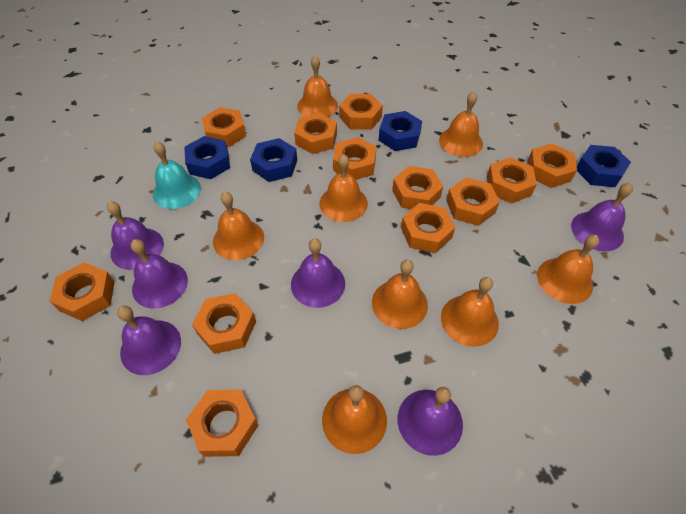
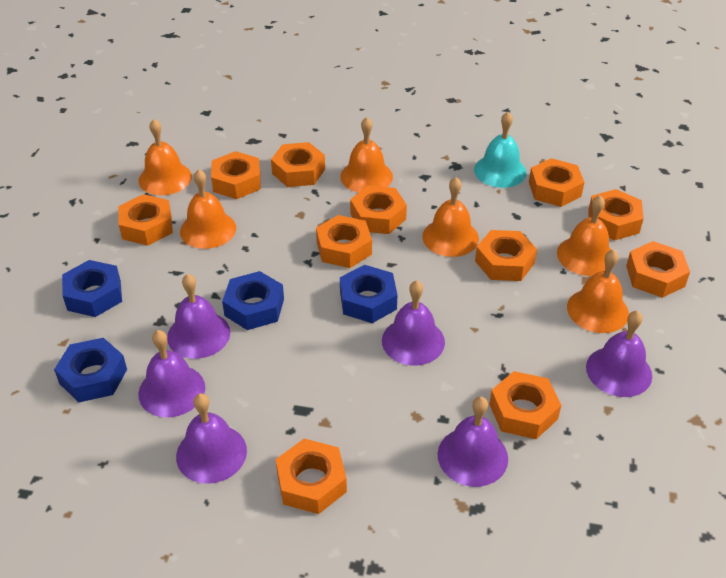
orange bell: 8 -> 6
orange nut: 12 -> 11

